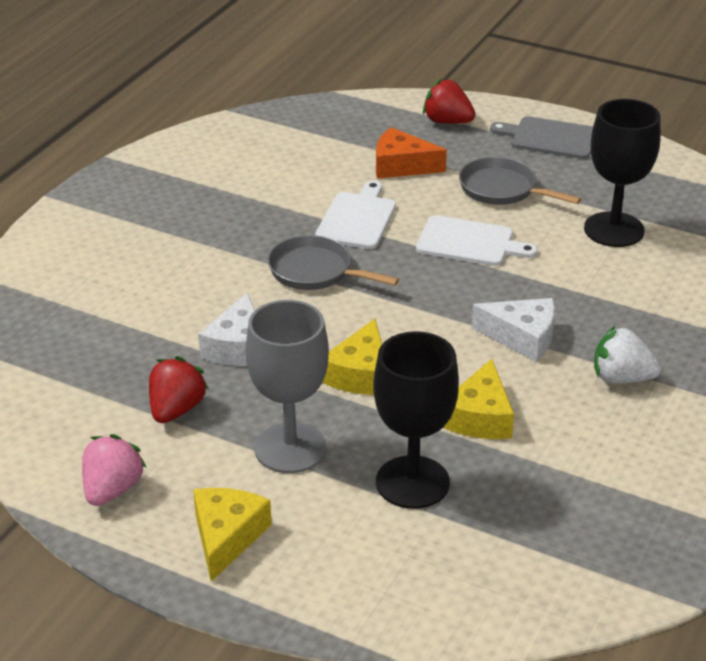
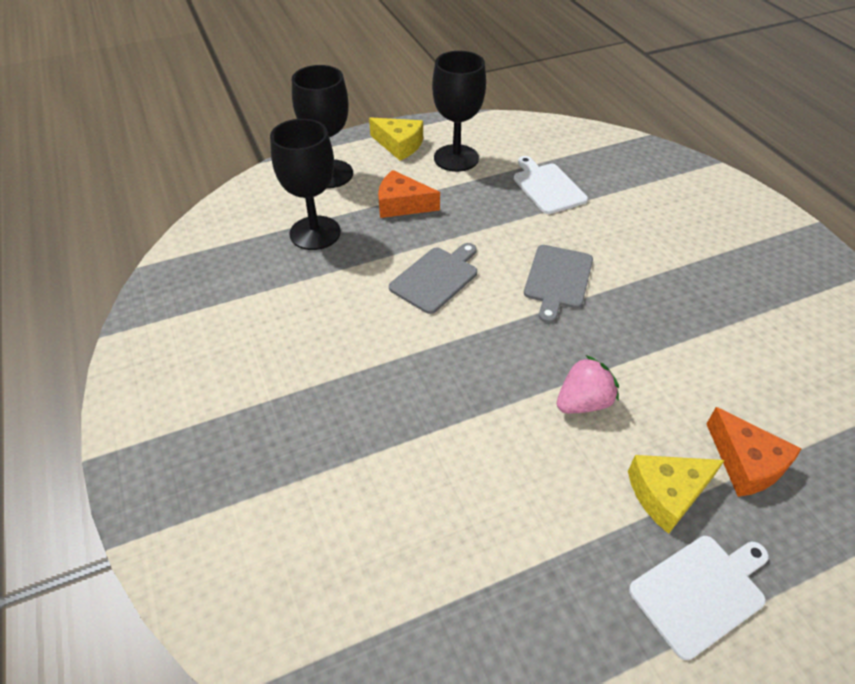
black goblet: 2 -> 3
grey cutting board: 1 -> 2
grey goblet: 1 -> 0
grey pan: 2 -> 0
orange cheese: 1 -> 2
red strawberry: 2 -> 0
white cheese: 2 -> 0
white strawberry: 1 -> 0
yellow cheese: 3 -> 2

